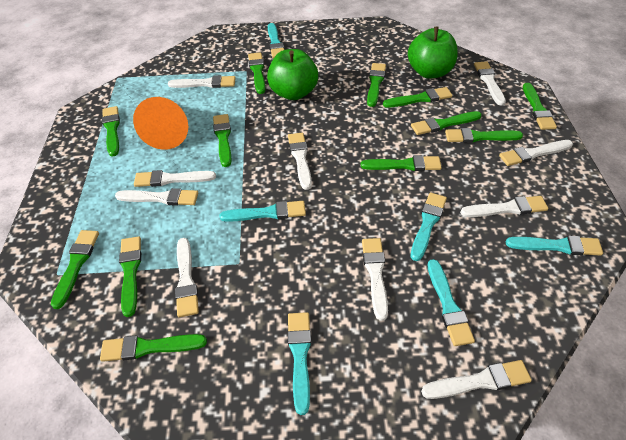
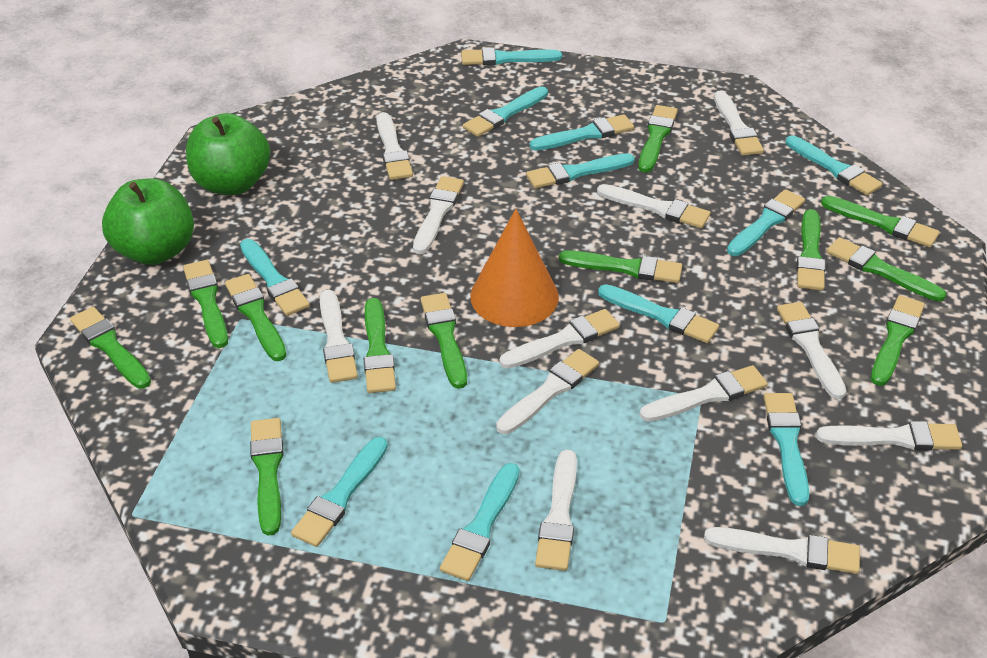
turquoise brush: 6 -> 11
white brush: 10 -> 12

